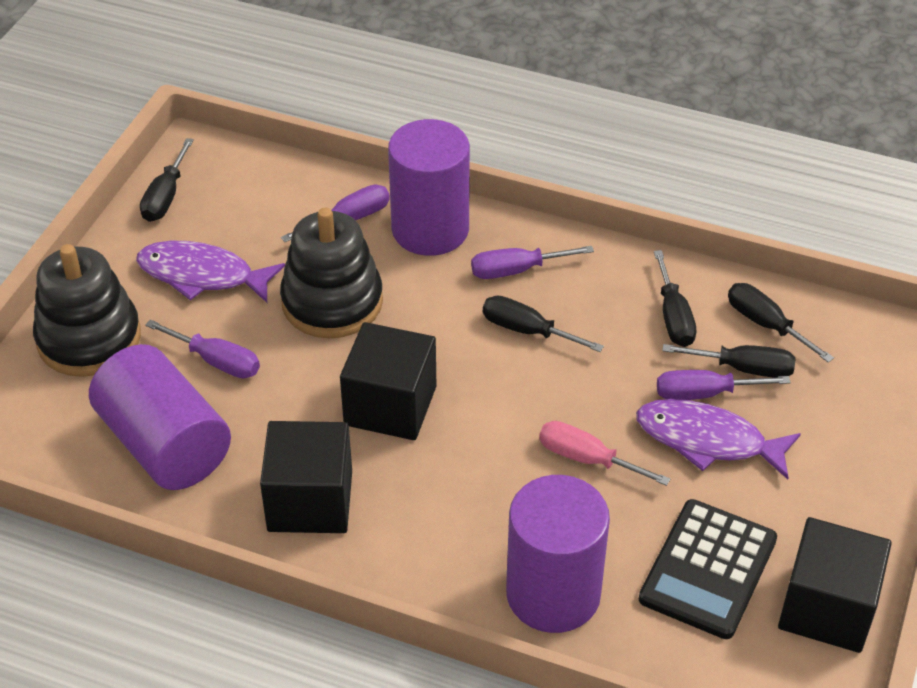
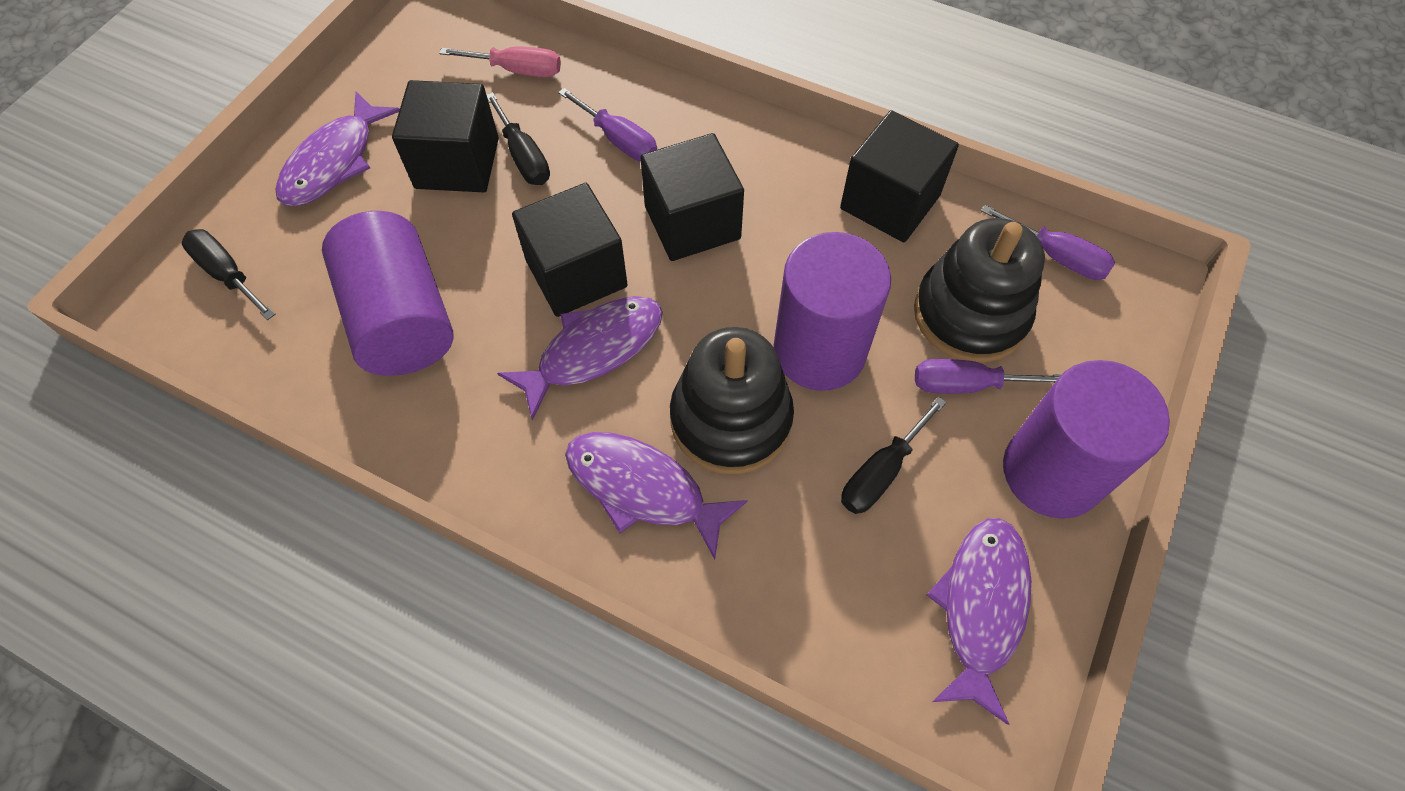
black calculator: 1 -> 0
black cube: 3 -> 4
black screwdriver: 5 -> 3
purple fish: 2 -> 4
purple screwdriver: 4 -> 3

